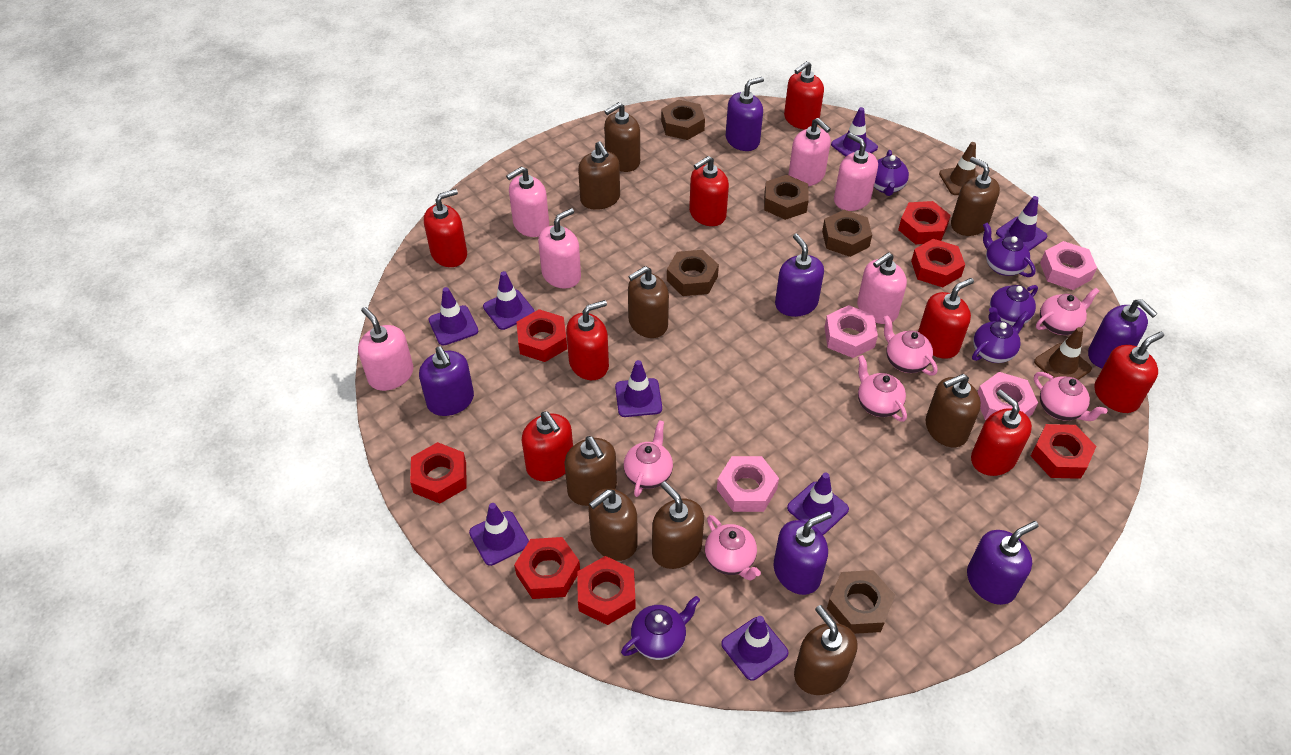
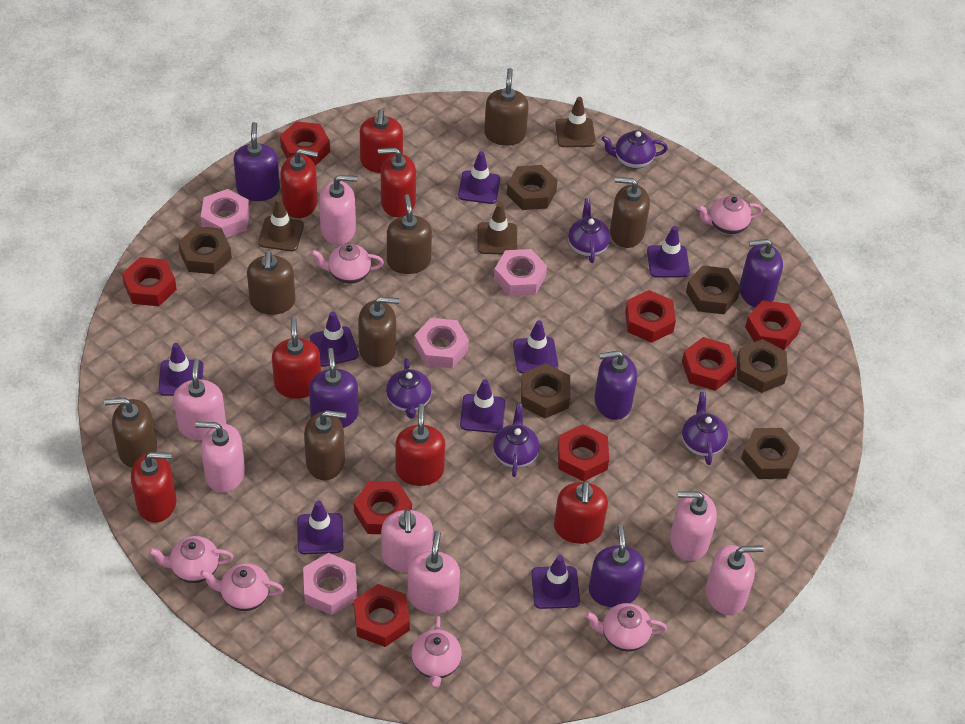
brown nut: 5 -> 6
brown soap dispenser: 9 -> 7
brown traffic cone: 2 -> 3
pink soap dispenser: 6 -> 7
purple soap dispenser: 6 -> 5
red nut: 7 -> 8
red soap dispenser: 8 -> 7

